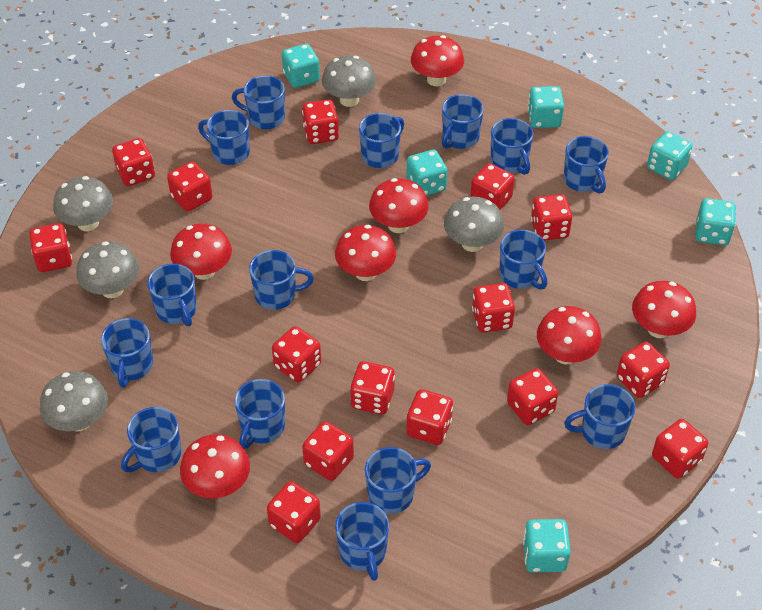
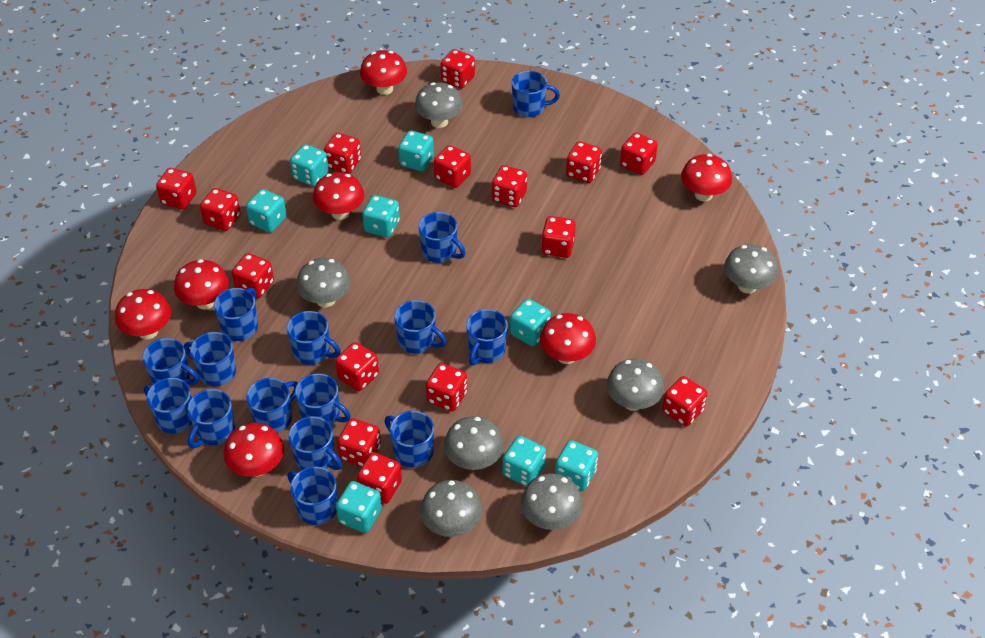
grey mushroom: 5 -> 7
turquoise dice: 6 -> 8

